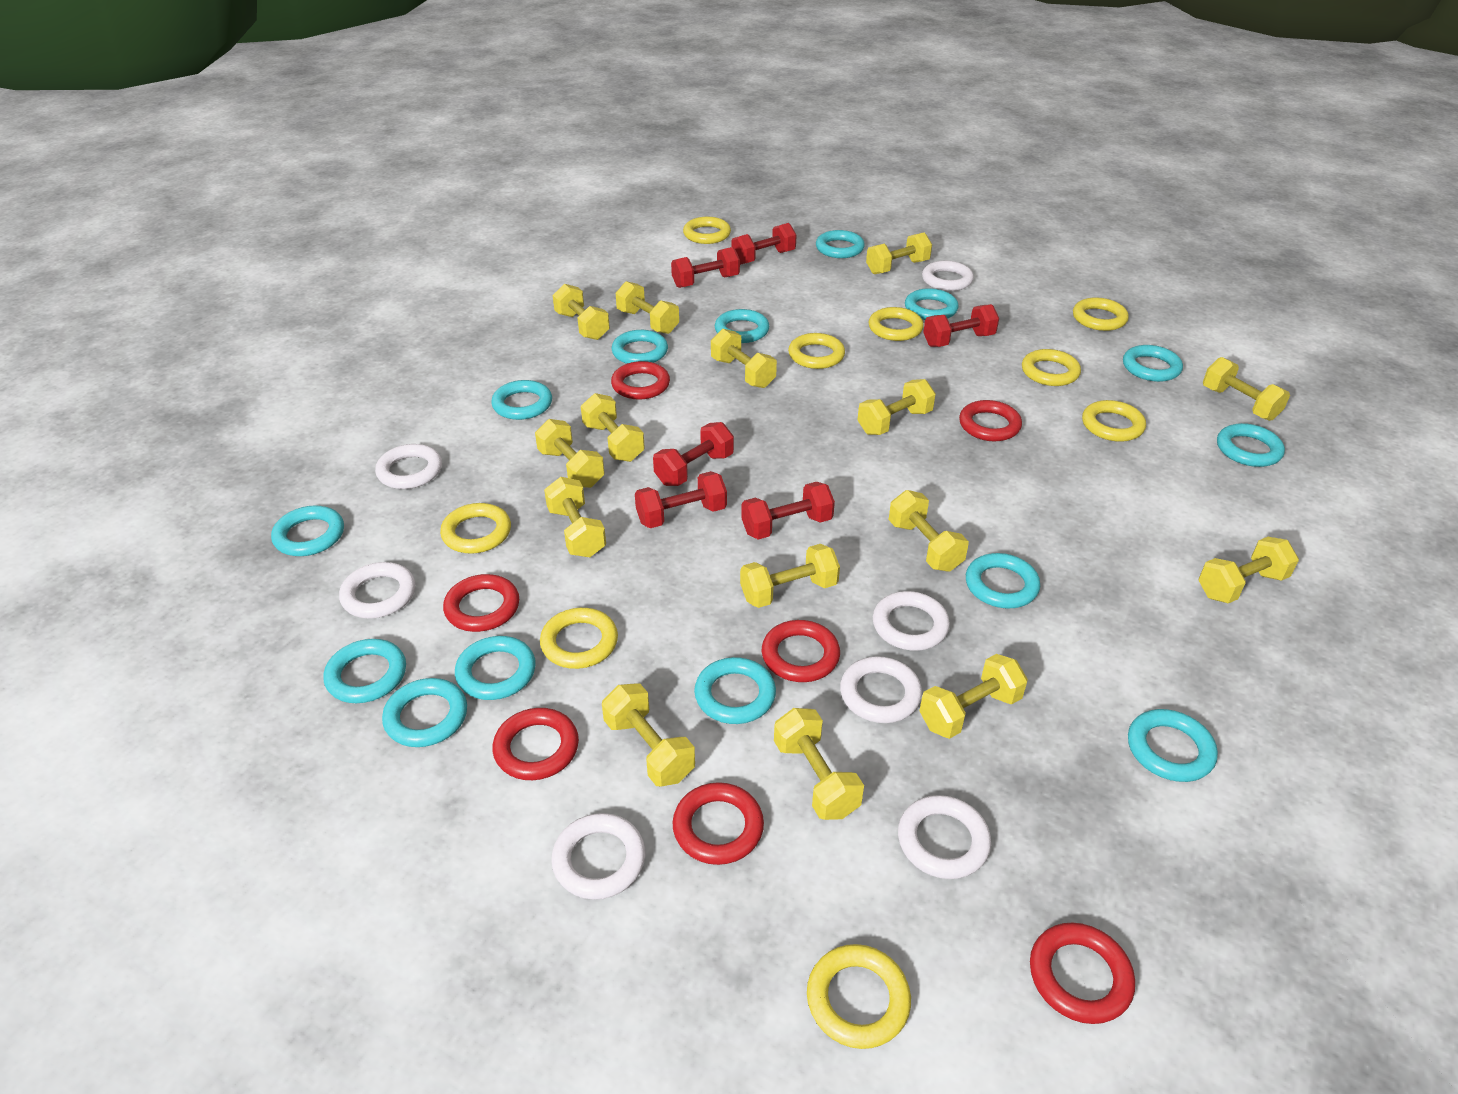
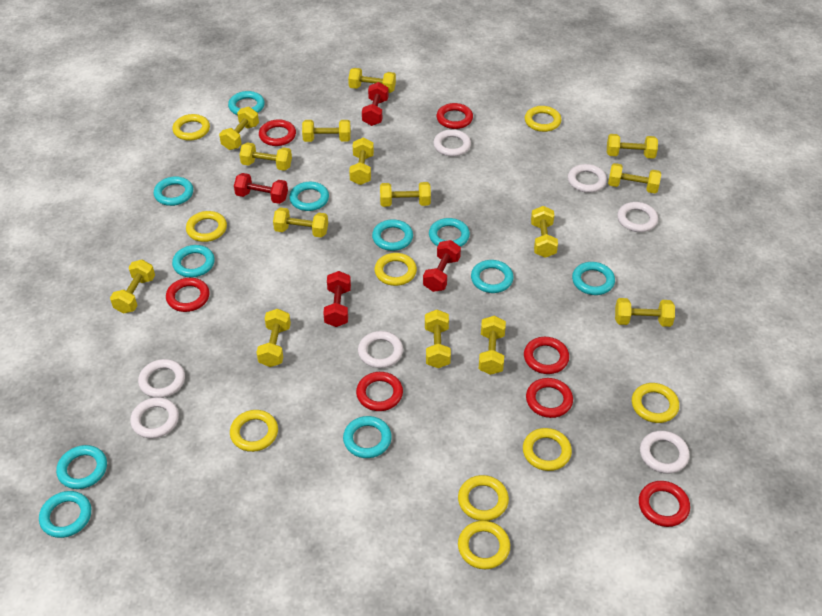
red dumbbell: 6 -> 4
turquoise ring: 14 -> 11

